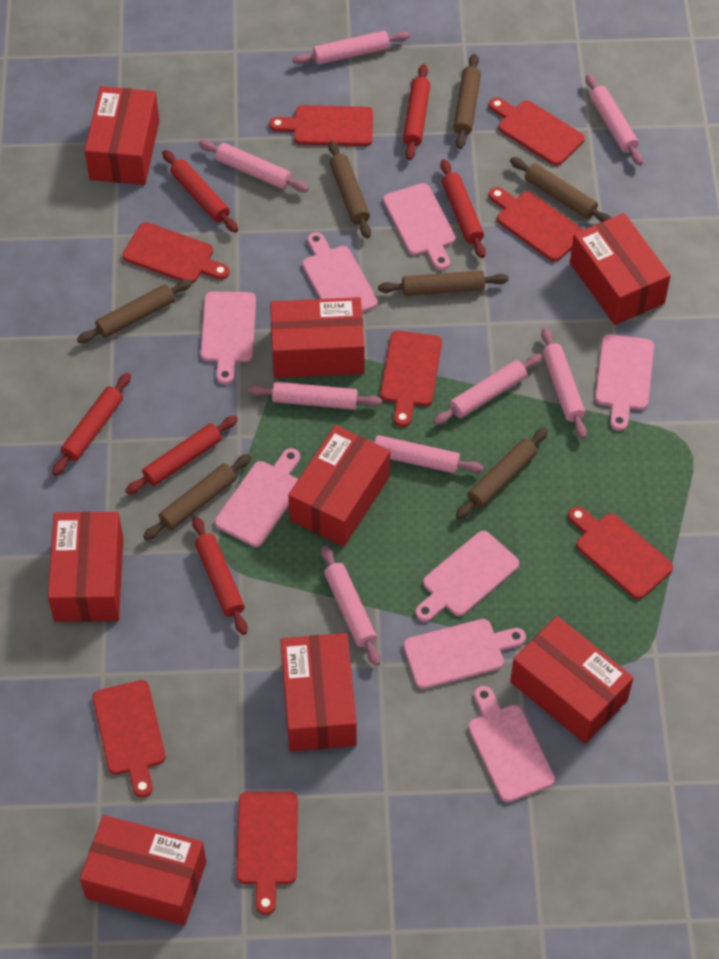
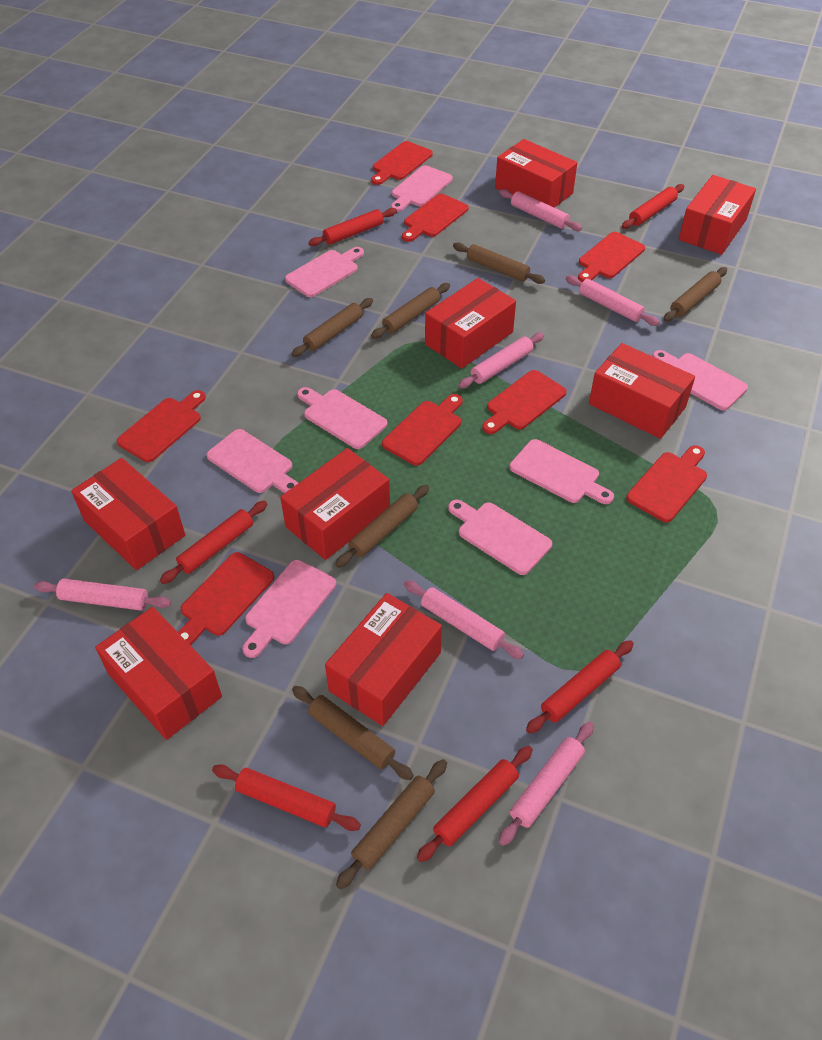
pink rolling pin: 8 -> 6

